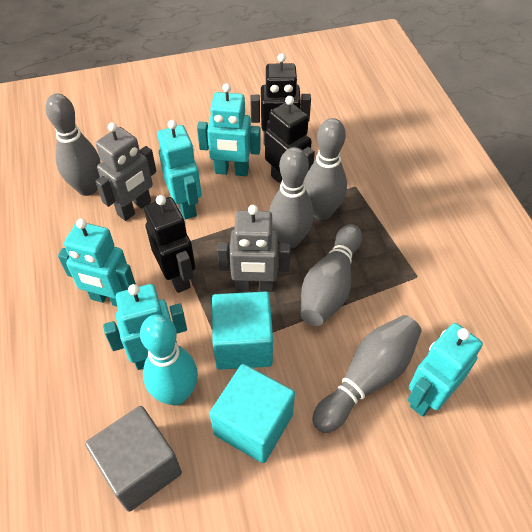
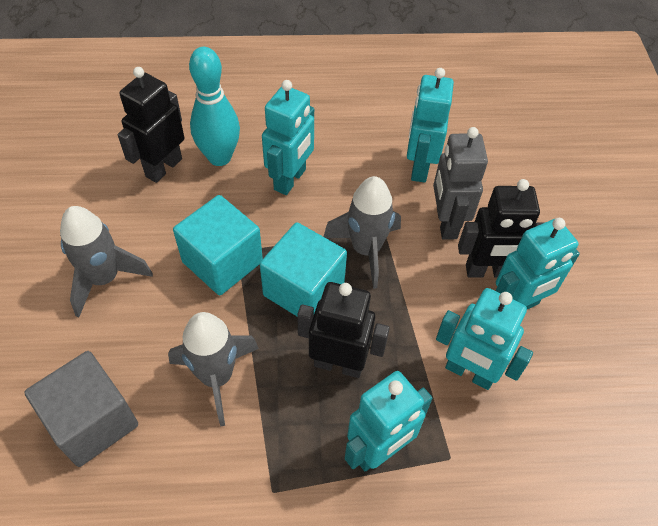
grey bowling pin: 5 -> 0
grey robot: 2 -> 1
grey rocket: 0 -> 3

